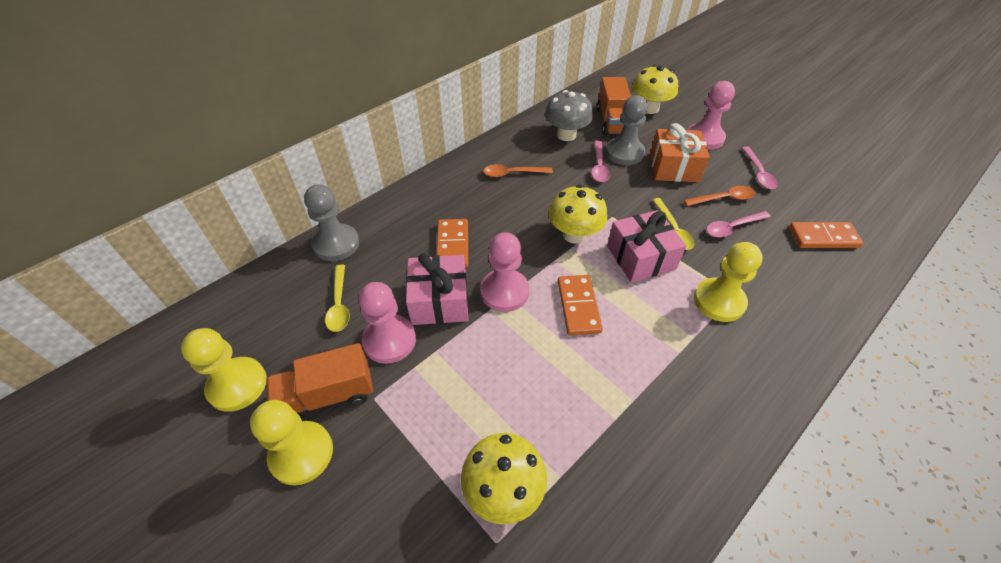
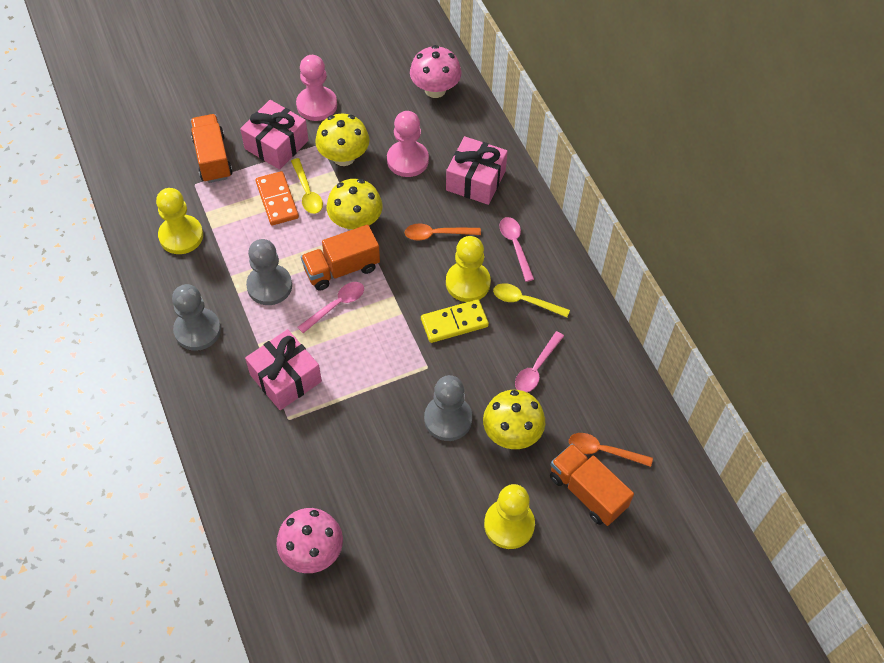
grey mushroom: 1 -> 0
grey pawn: 2 -> 3
orange domino: 3 -> 1
orange gift: 1 -> 0
orange truck: 2 -> 3
pink gift: 2 -> 3
pink mushroom: 0 -> 2
pink pawn: 3 -> 2
yellow domino: 0 -> 1

